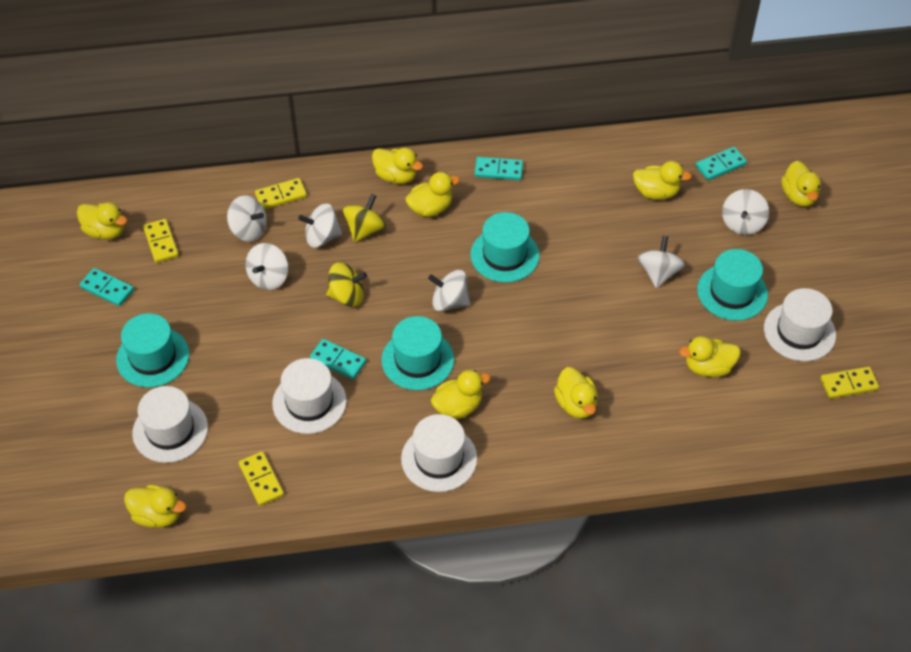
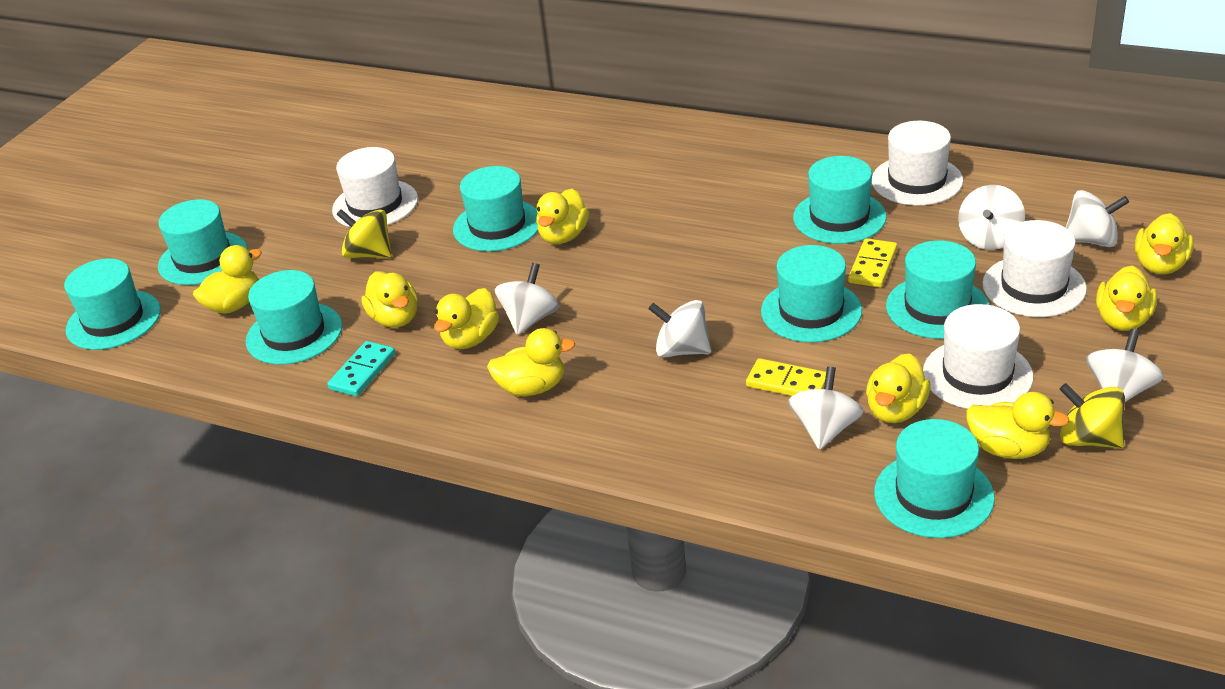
turquoise domino: 4 -> 1
turquoise hat: 4 -> 8
yellow domino: 4 -> 2

